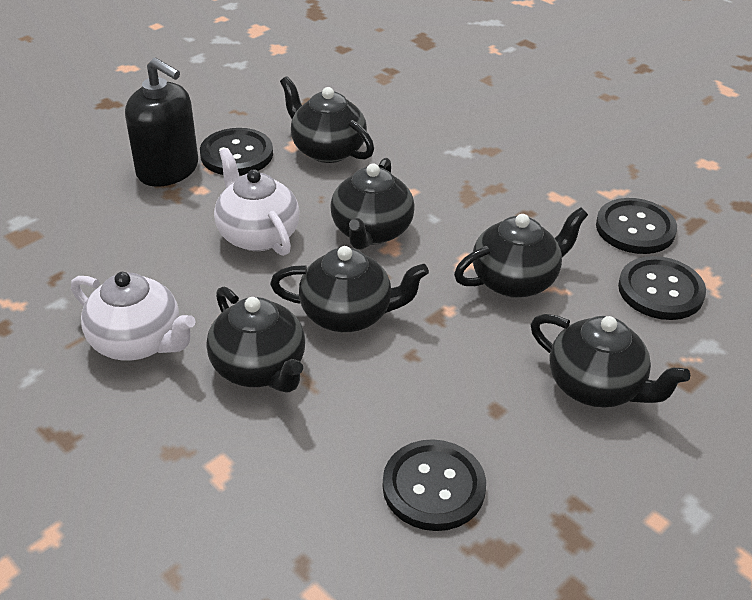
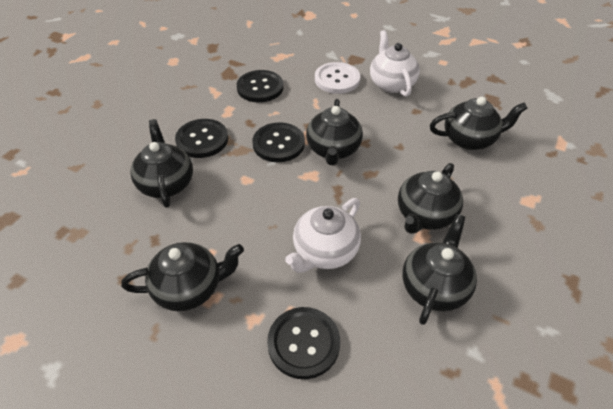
black soap dispenser: 1 -> 0
white button: 0 -> 1

